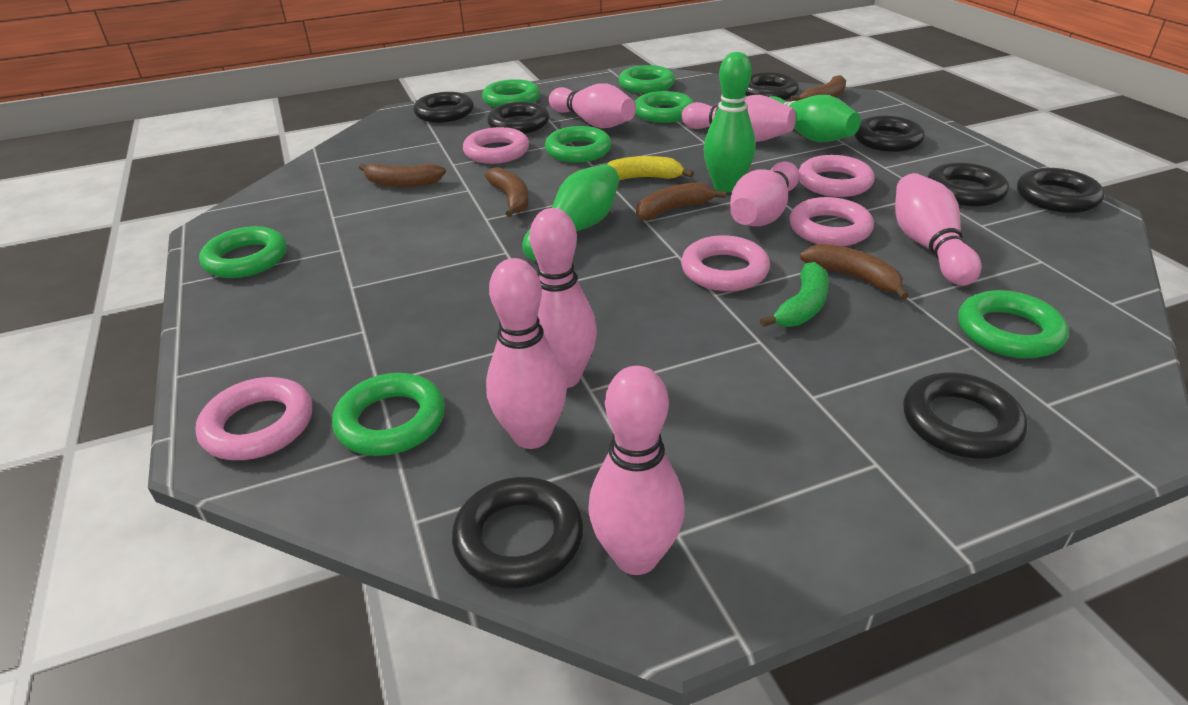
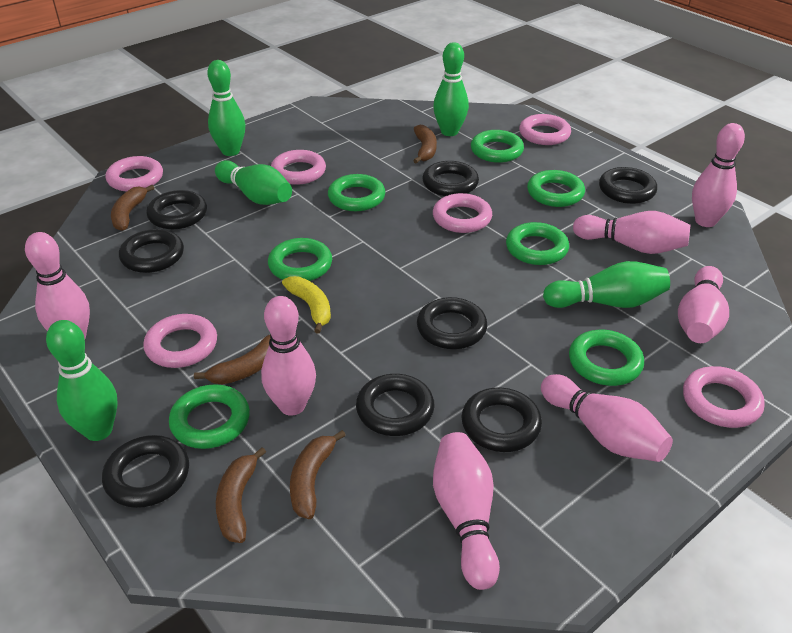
green banana: 1 -> 0
green bowling pin: 3 -> 5
pink ring: 5 -> 6

